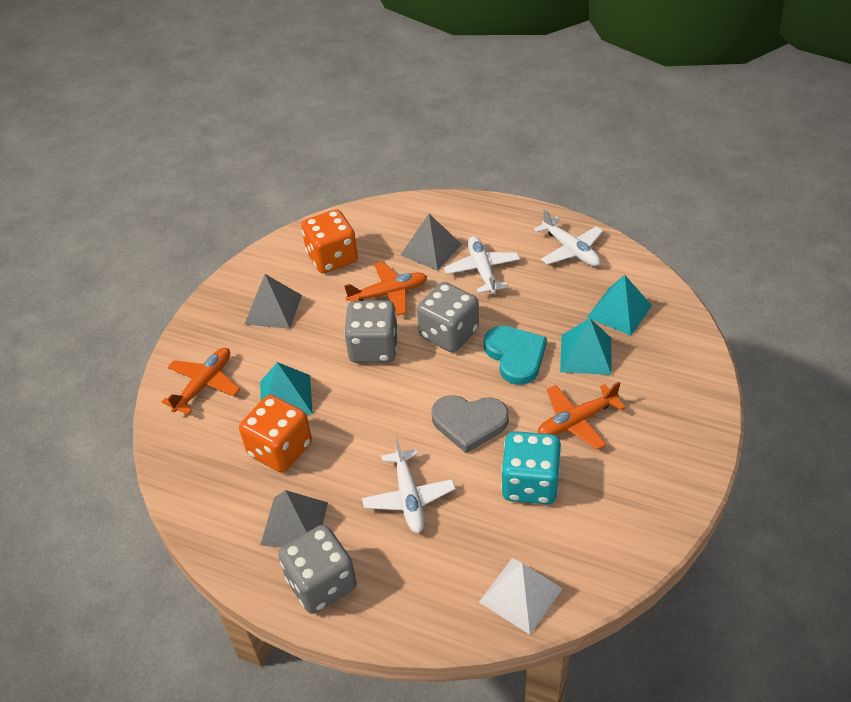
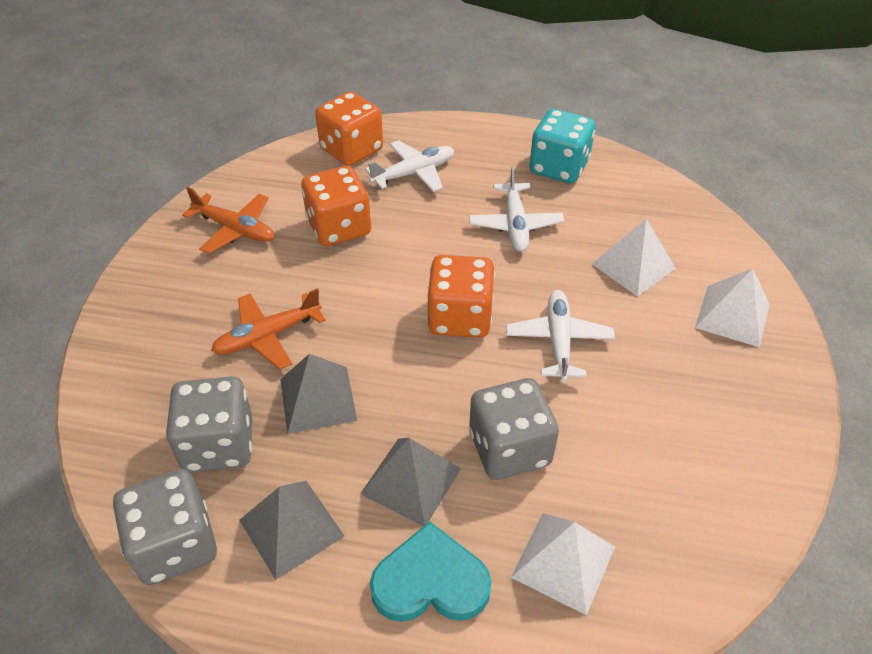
grey heart: 1 -> 0
orange dice: 2 -> 3
orange plane: 3 -> 2
turquoise pyramid: 3 -> 0
white pyramid: 1 -> 3

